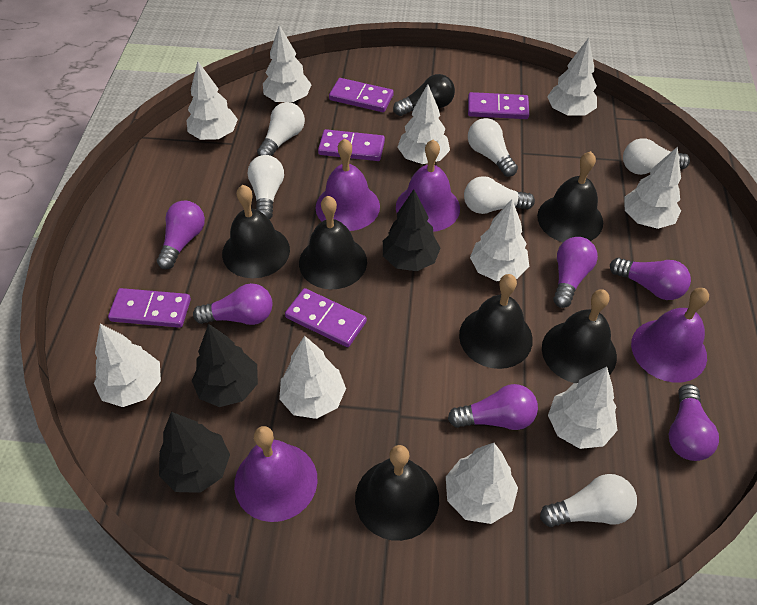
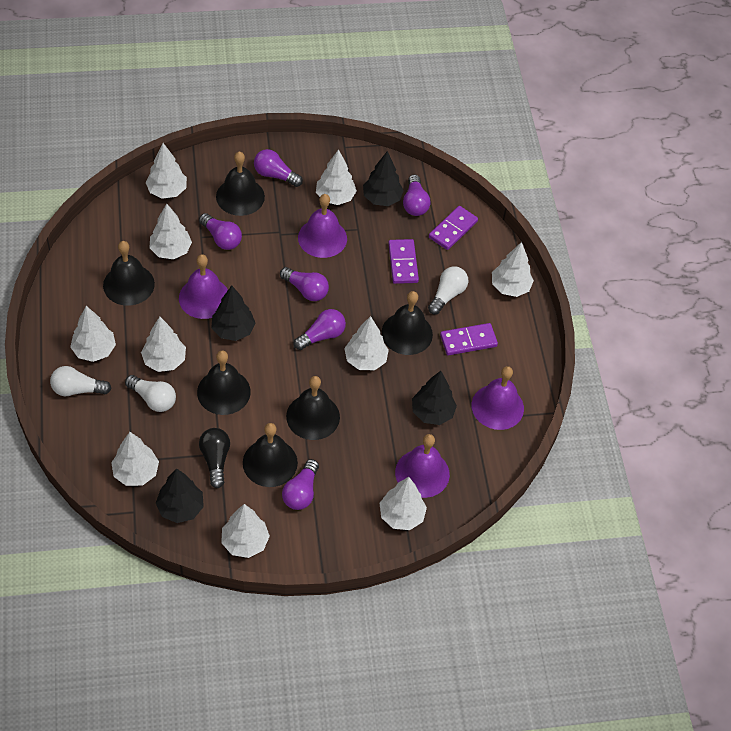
black tree: 3 -> 4
purple domino: 5 -> 3
white light bulb: 6 -> 3

